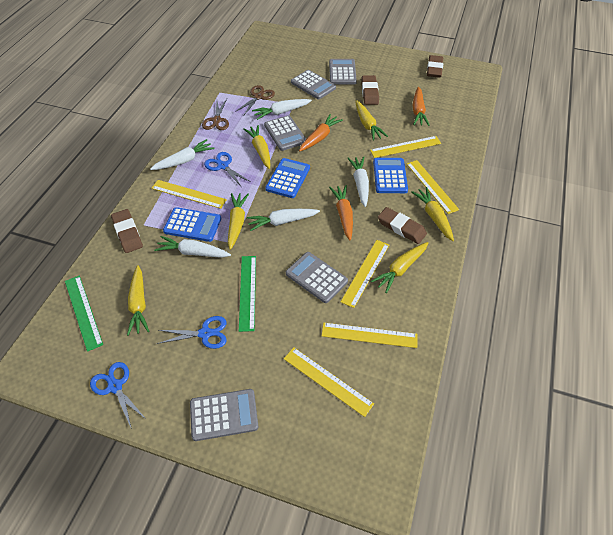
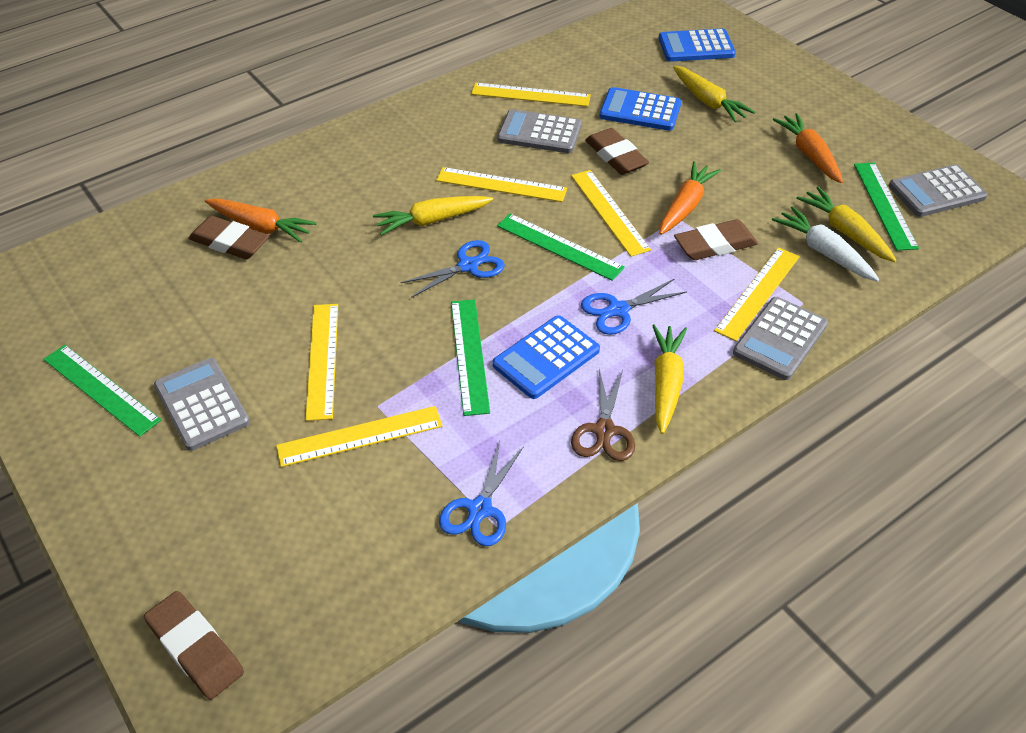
brown scissors: 2 -> 1
green ruler: 2 -> 4
grey calculator: 5 -> 4
white carrot: 5 -> 1
yellow carrot: 6 -> 4

